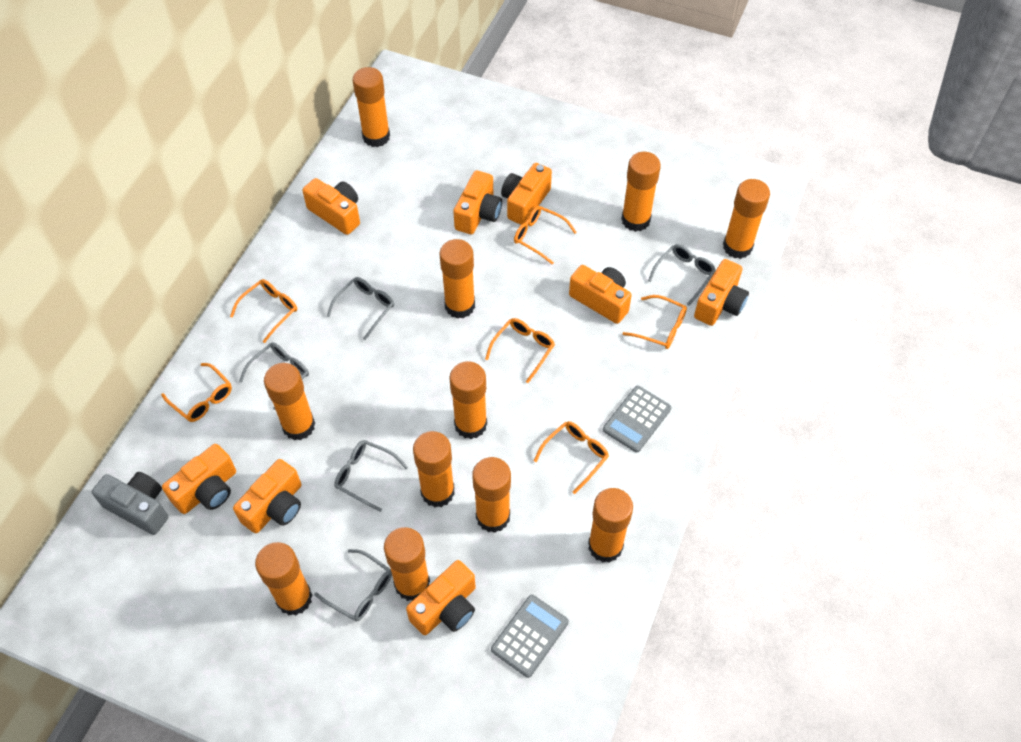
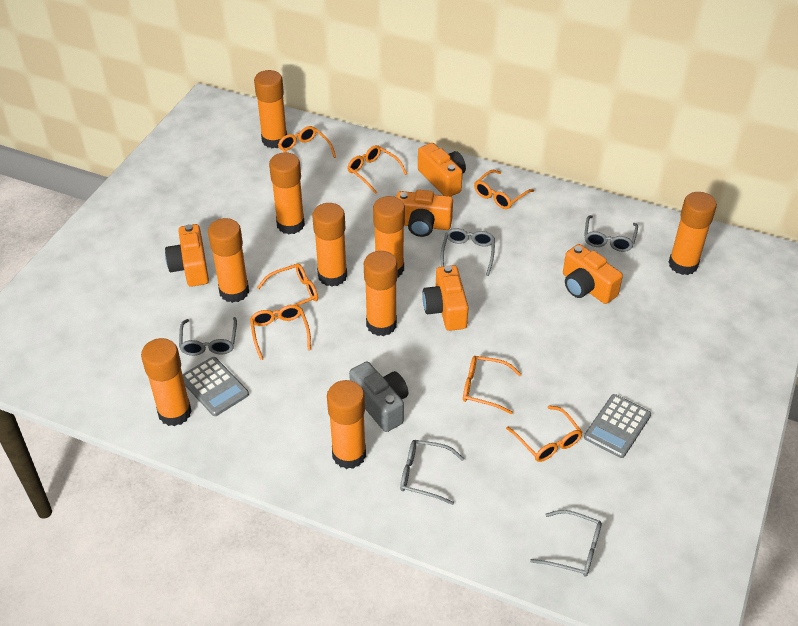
orange camera: 8 -> 5
orange glasses: 6 -> 7
orange glue stick: 11 -> 9

